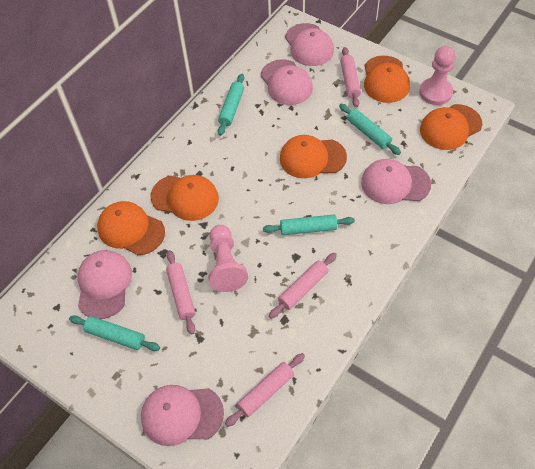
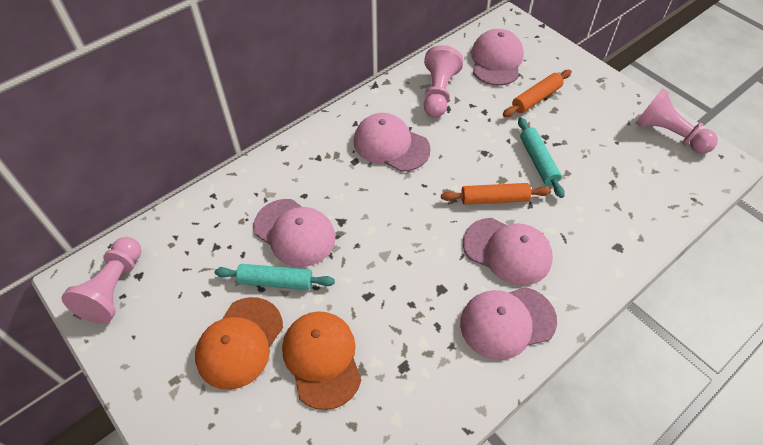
orange cap: 5 -> 2
orange rolling pin: 0 -> 2
pink pawn: 2 -> 3
pink rolling pin: 4 -> 0
turquoise rolling pin: 4 -> 2

